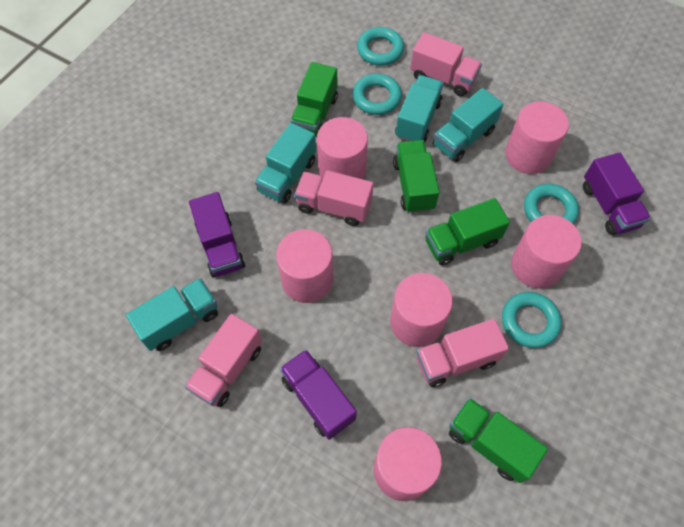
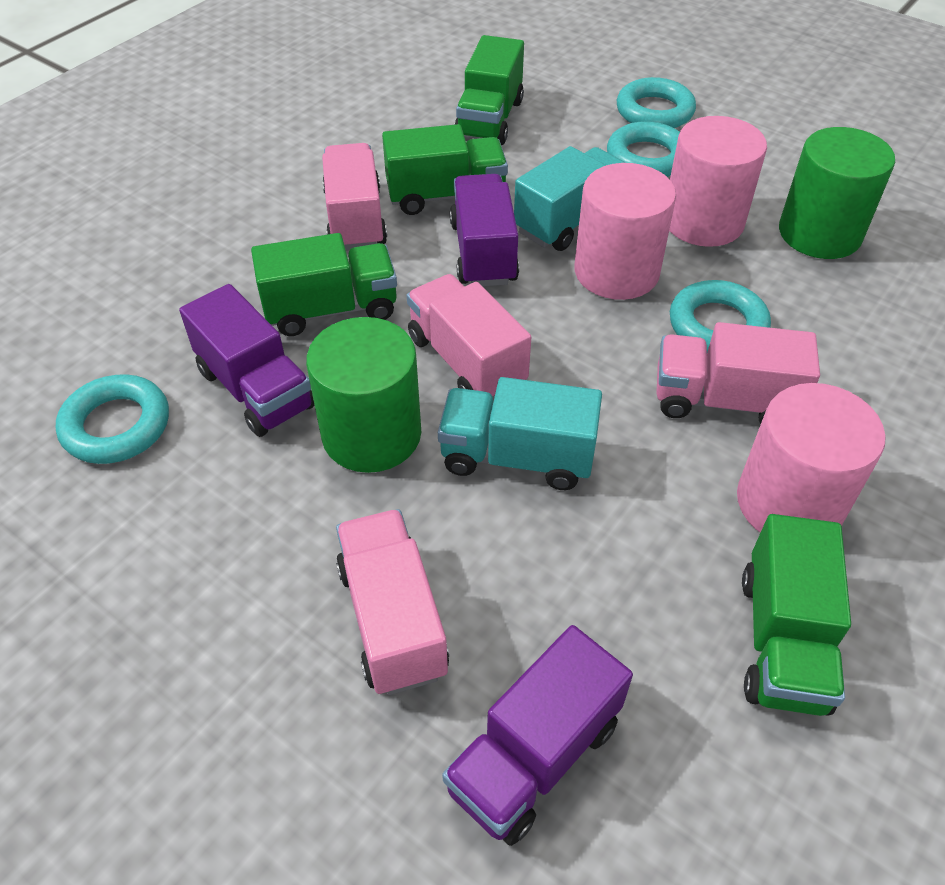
green cylinder: 0 -> 2
pink cylinder: 6 -> 3
turquoise truck: 4 -> 2

